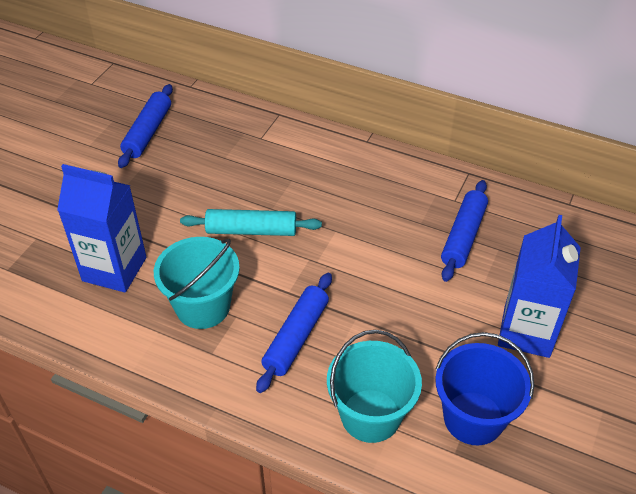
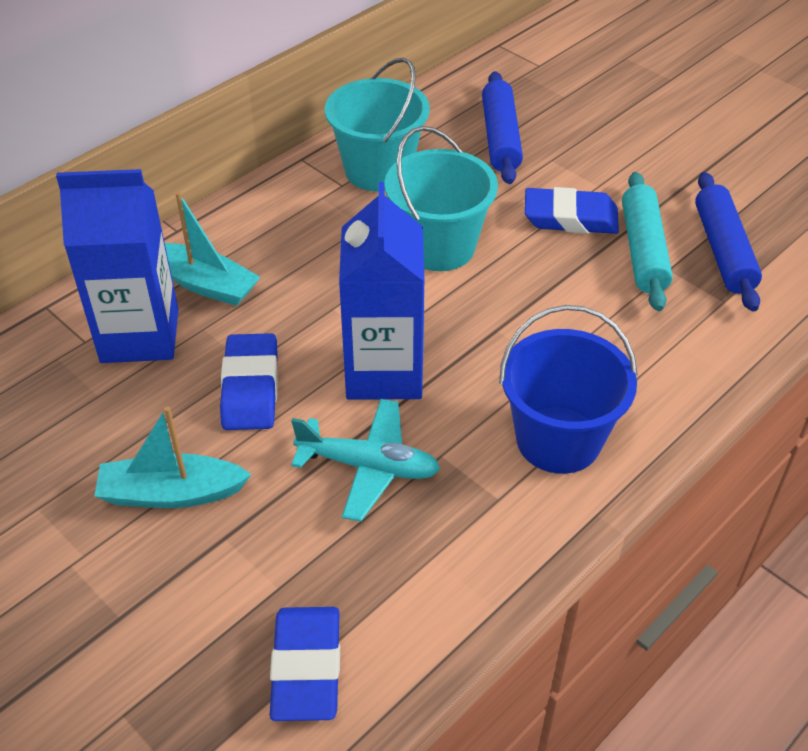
blue eraser: 0 -> 3
blue rolling pin: 3 -> 2
turquoise boat: 0 -> 2
turquoise plane: 0 -> 1

